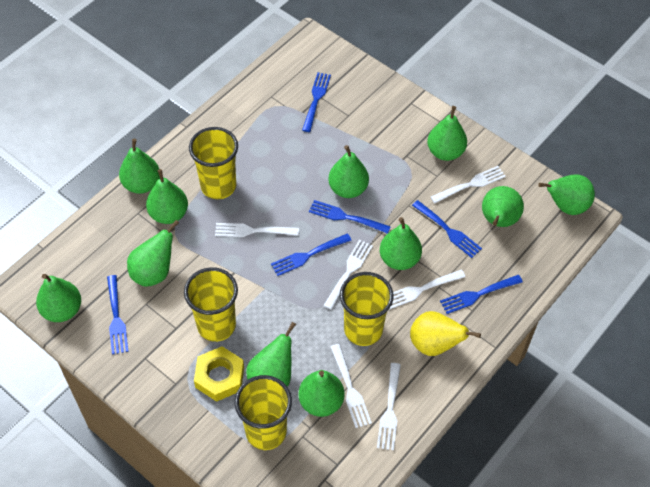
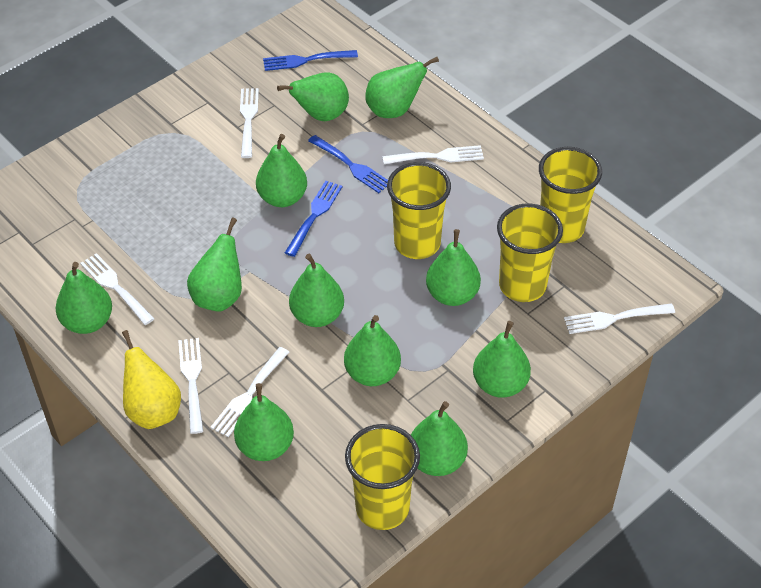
blue fork: 6 -> 3
yellow nut: 1 -> 0

